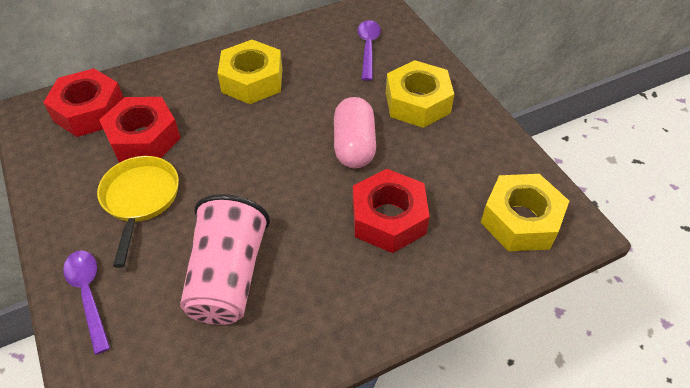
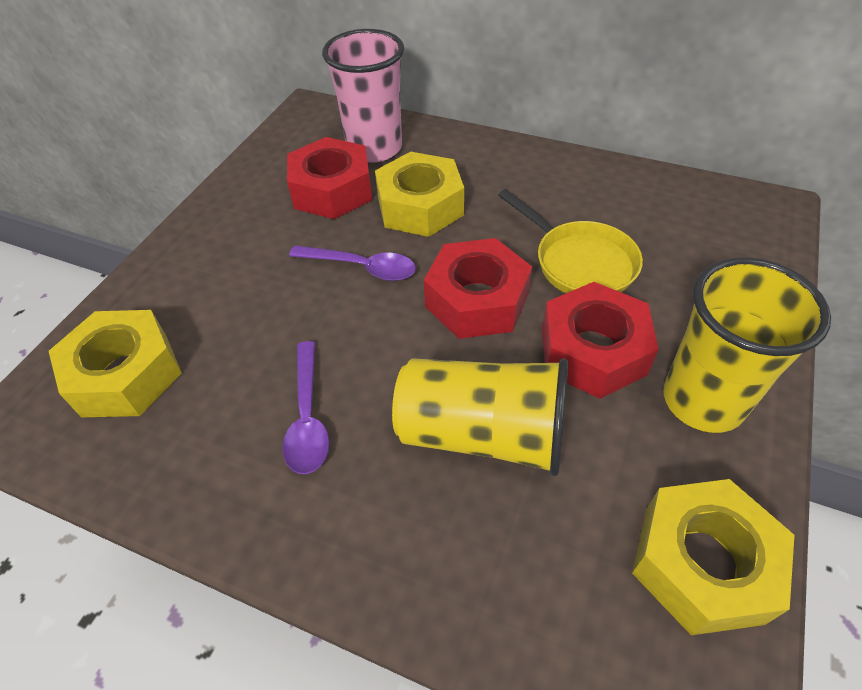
pink capsule: 1 -> 0
yellow cup: 0 -> 2

